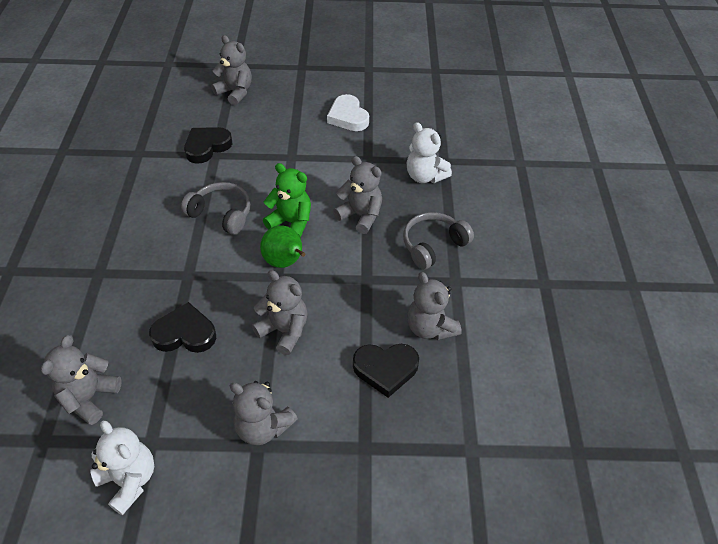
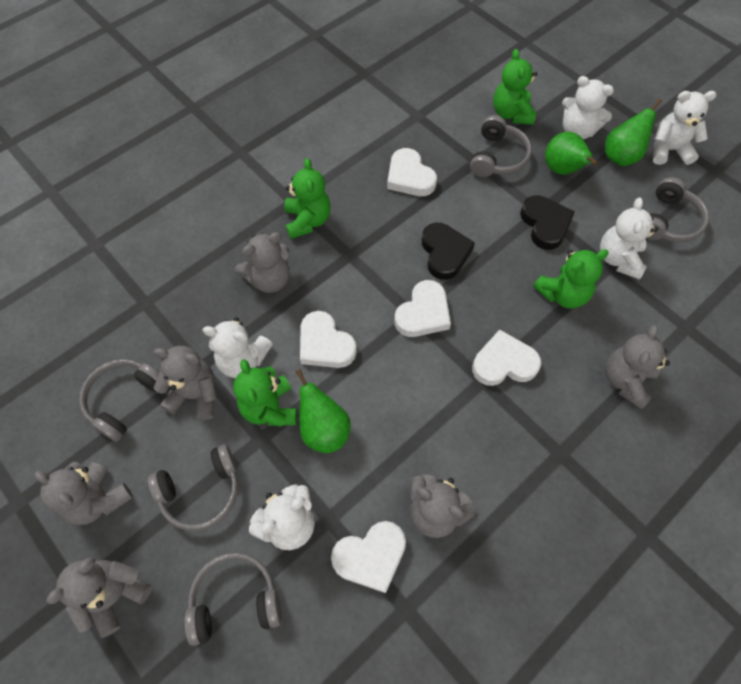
black heart: 3 -> 2
green pear: 1 -> 3
green teddy bear: 1 -> 4
grey headphones: 2 -> 5
white heart: 1 -> 5
white teddy bear: 2 -> 5

